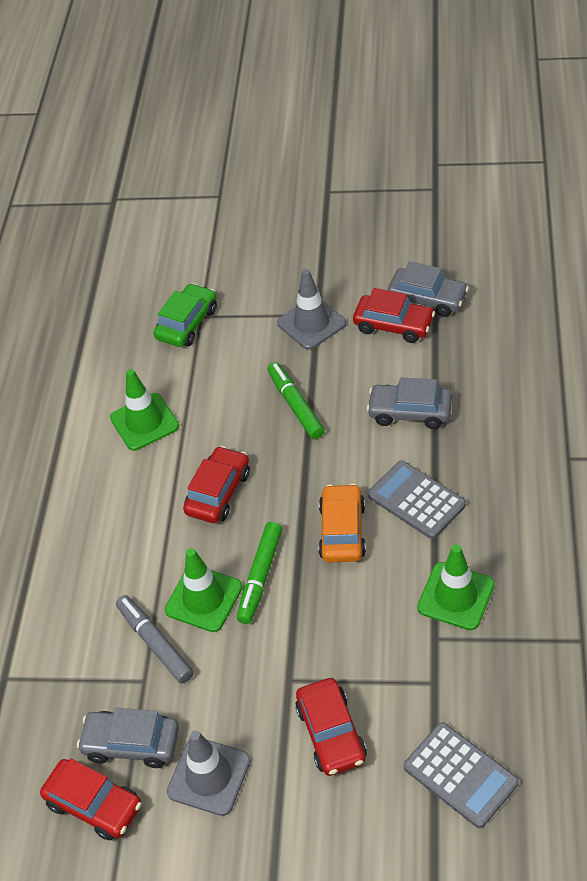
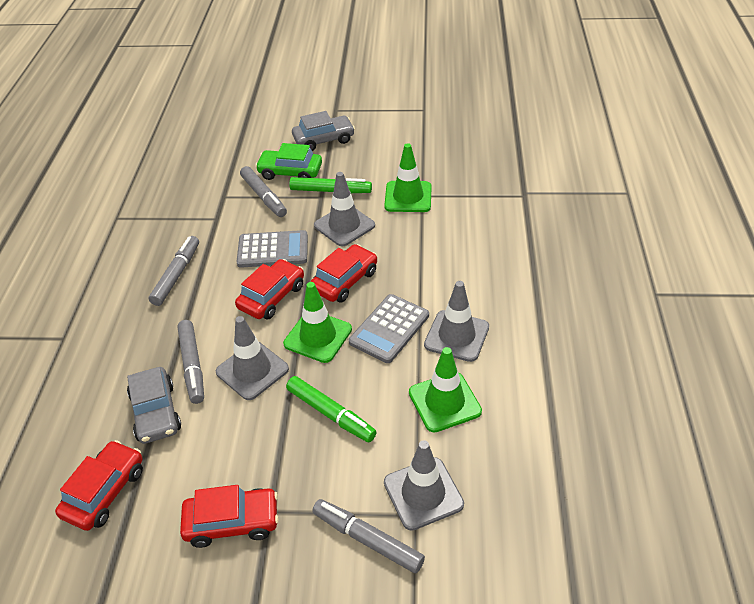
grey car: 3 -> 2
grey marker: 1 -> 4
grey traffic cone: 2 -> 4
orange car: 1 -> 0

